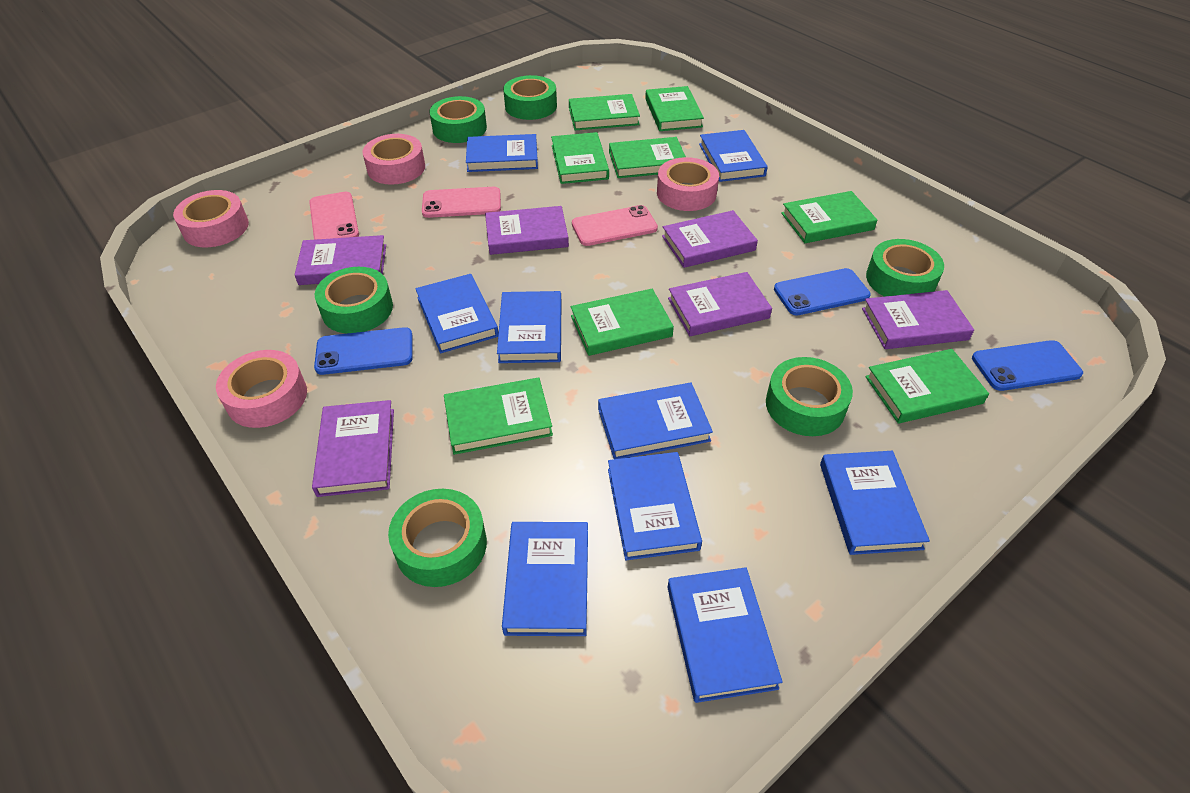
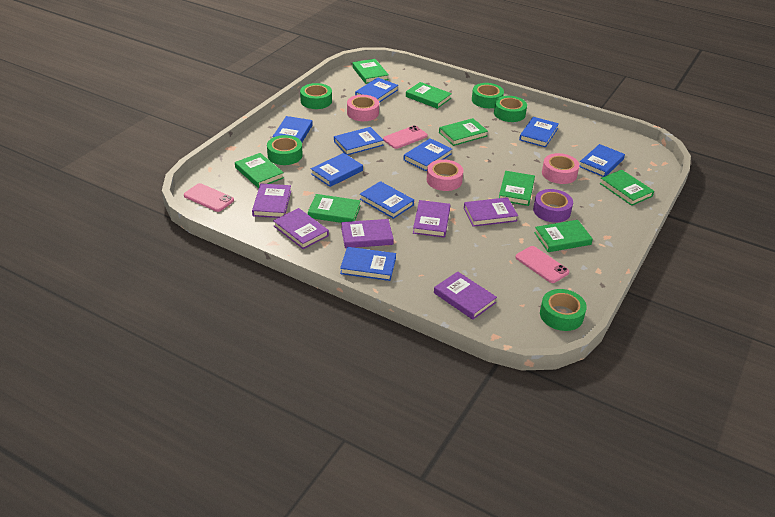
blue phone: 3 -> 0
green tape: 6 -> 5
pink tape: 4 -> 3
purple tape: 0 -> 1

